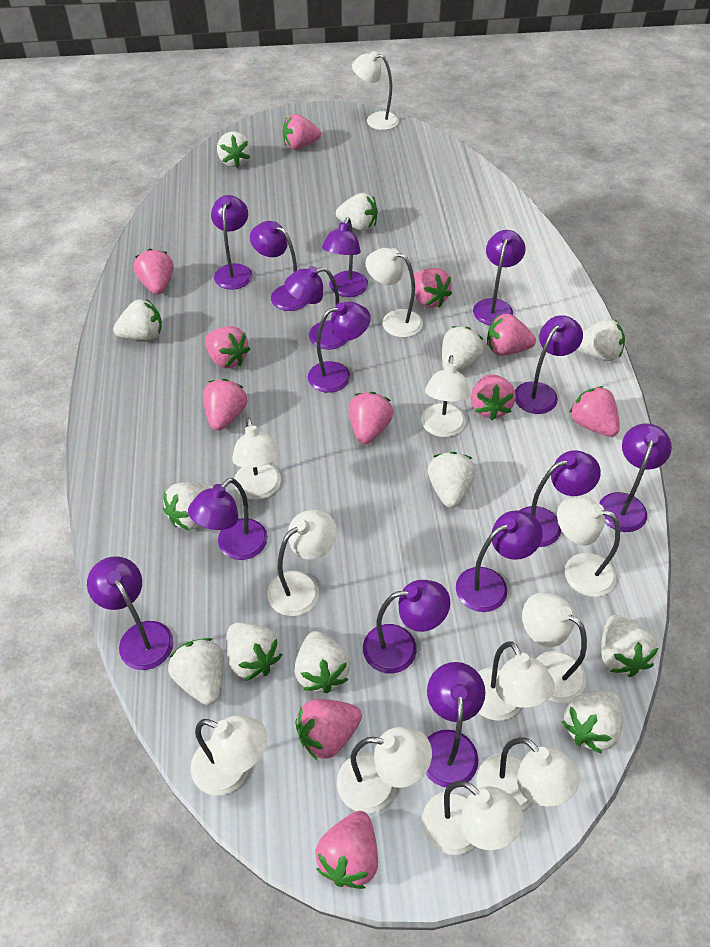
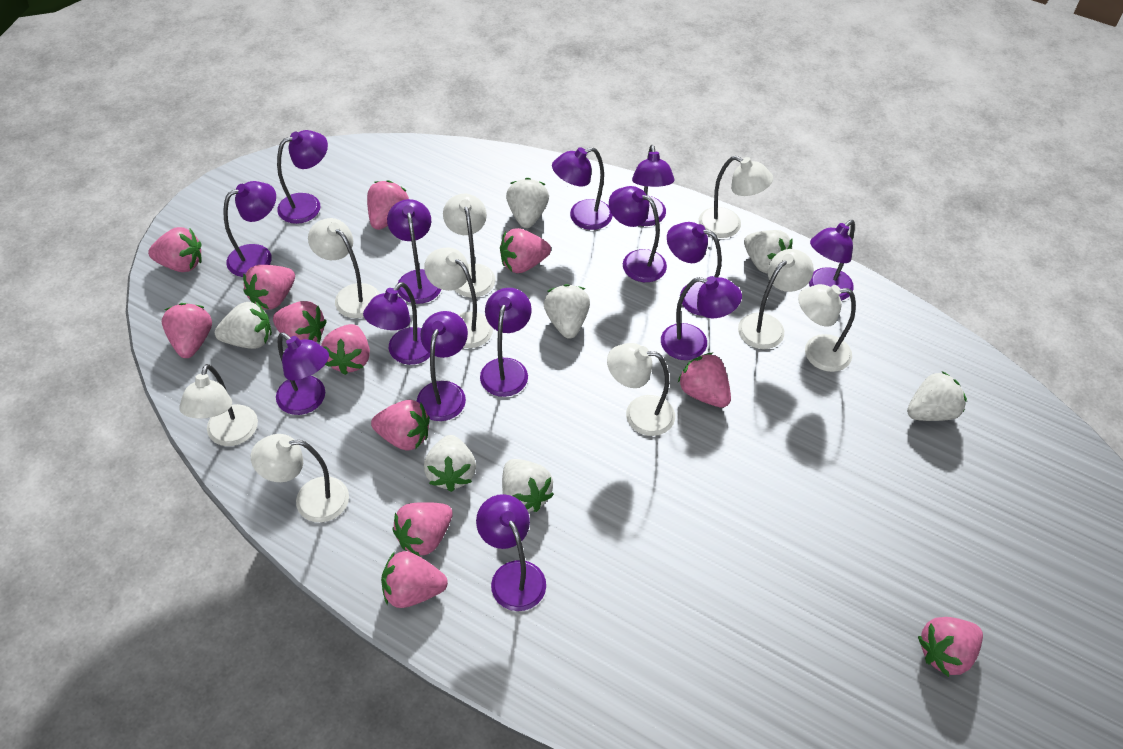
pink strawberry: 11 -> 12
white lamp: 12 -> 9
white strawberry: 12 -> 7

